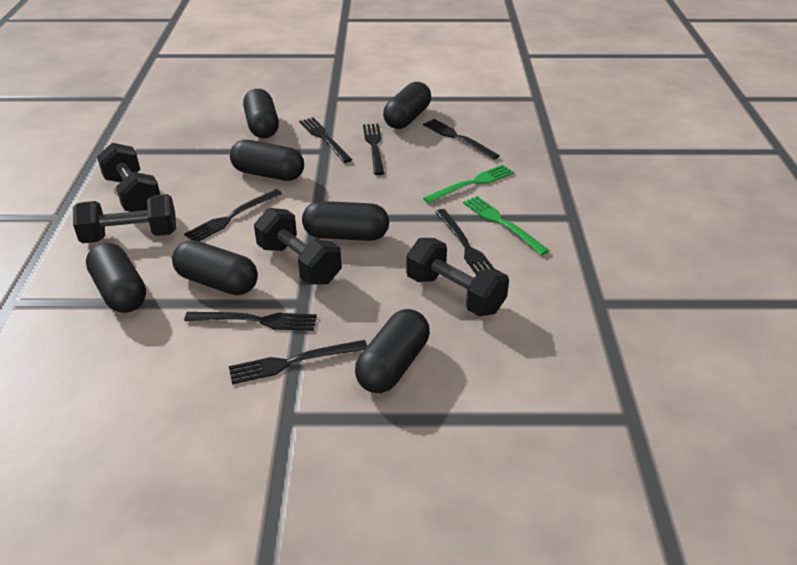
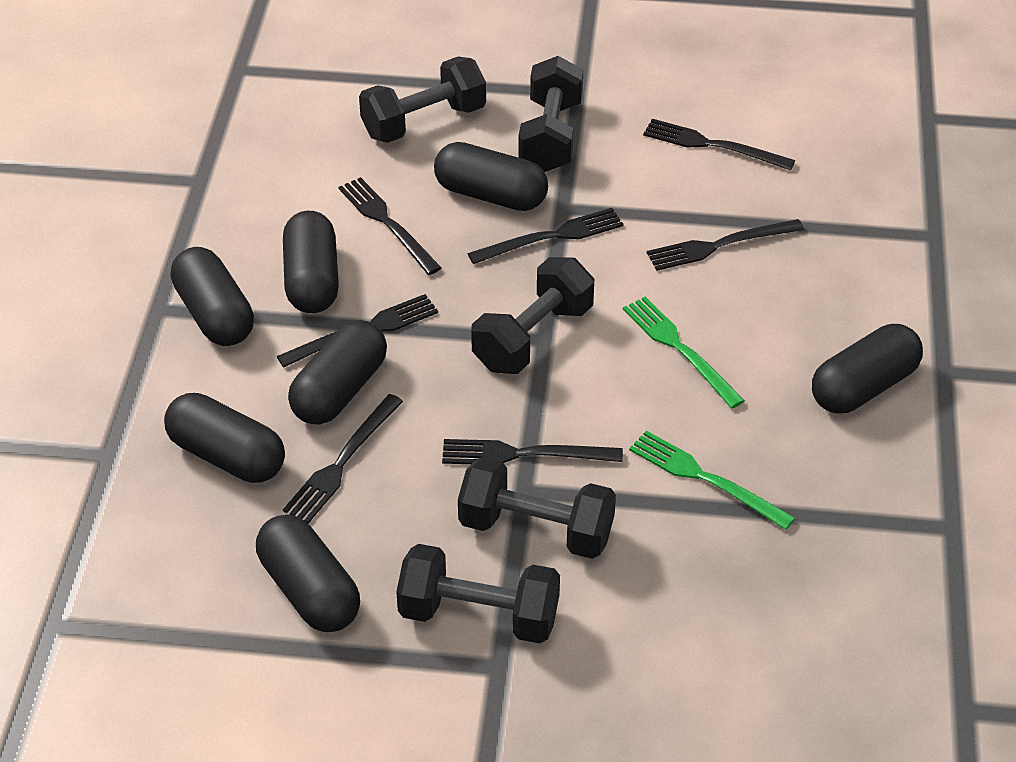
black dumbbell: 4 -> 5

